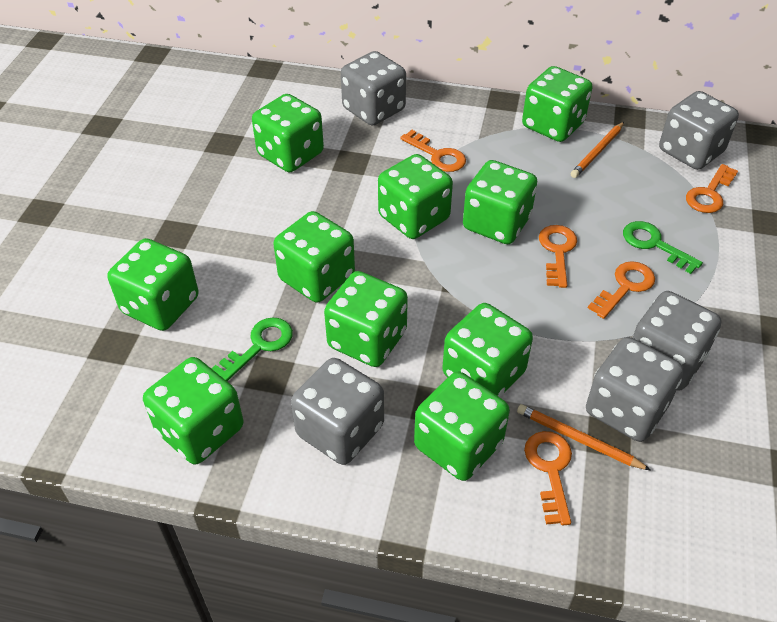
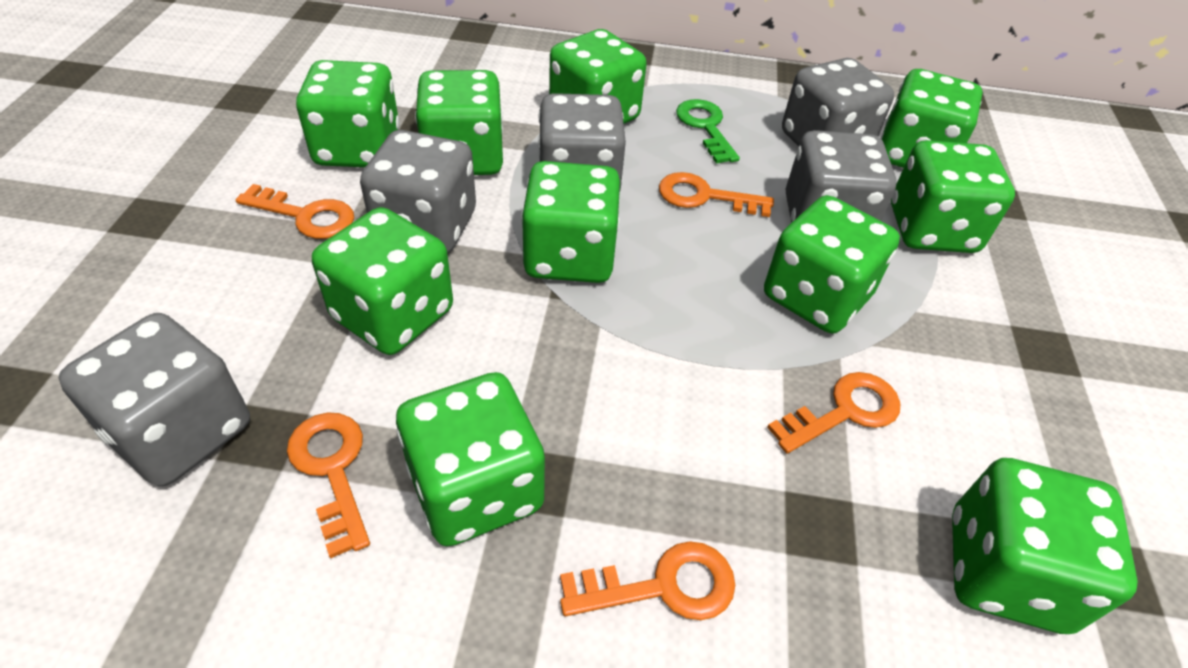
green key: 2 -> 1
orange pencil: 2 -> 0

